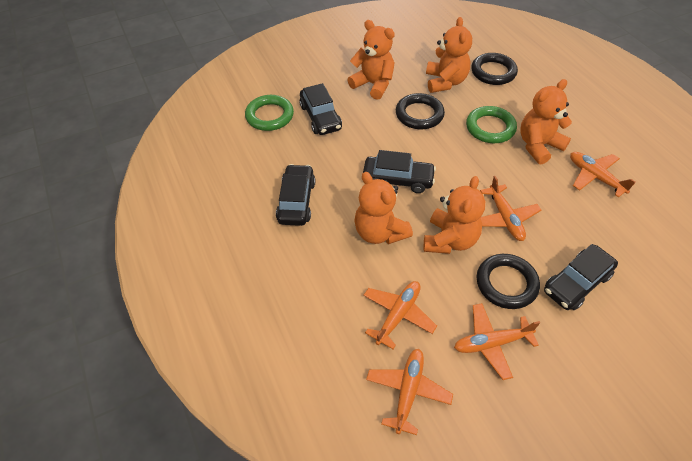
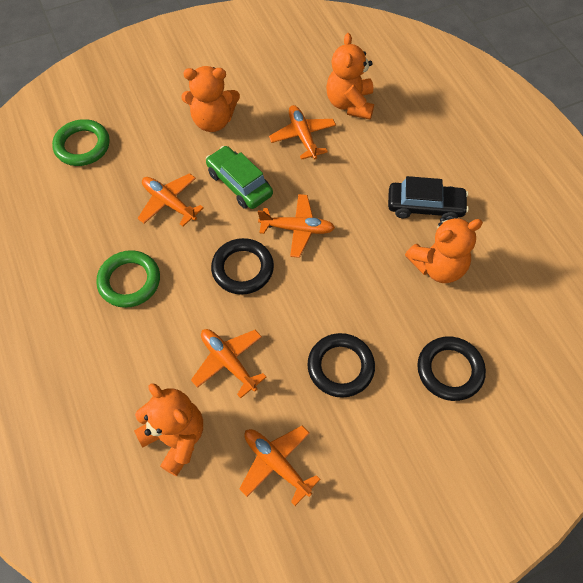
black car: 4 -> 1
green car: 0 -> 1
orange teddy bear: 5 -> 4

